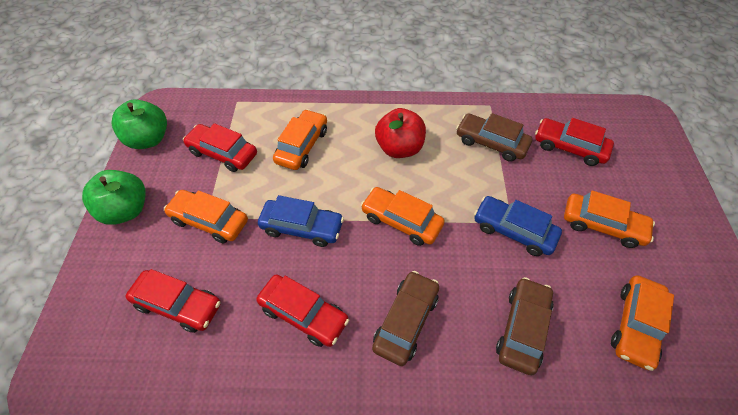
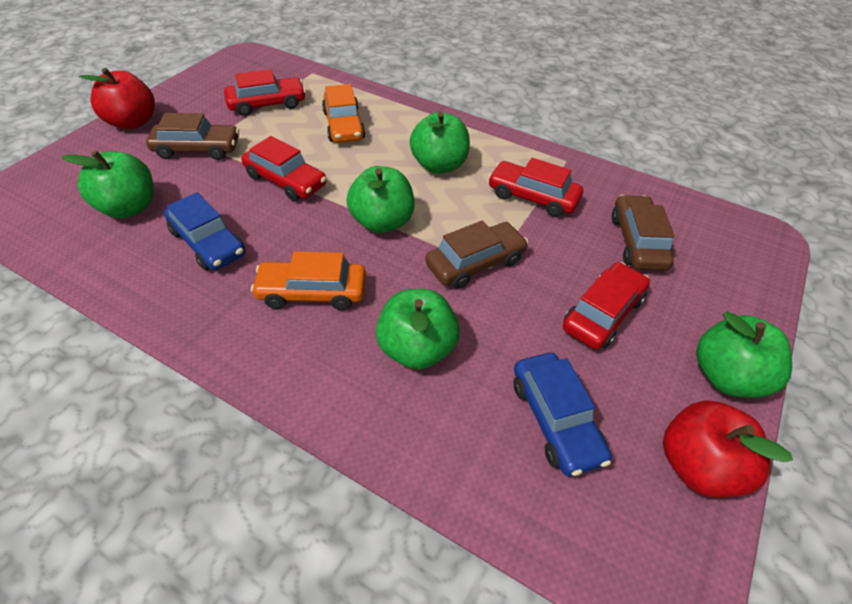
green apple: 2 -> 5
orange car: 5 -> 2
red apple: 1 -> 2

